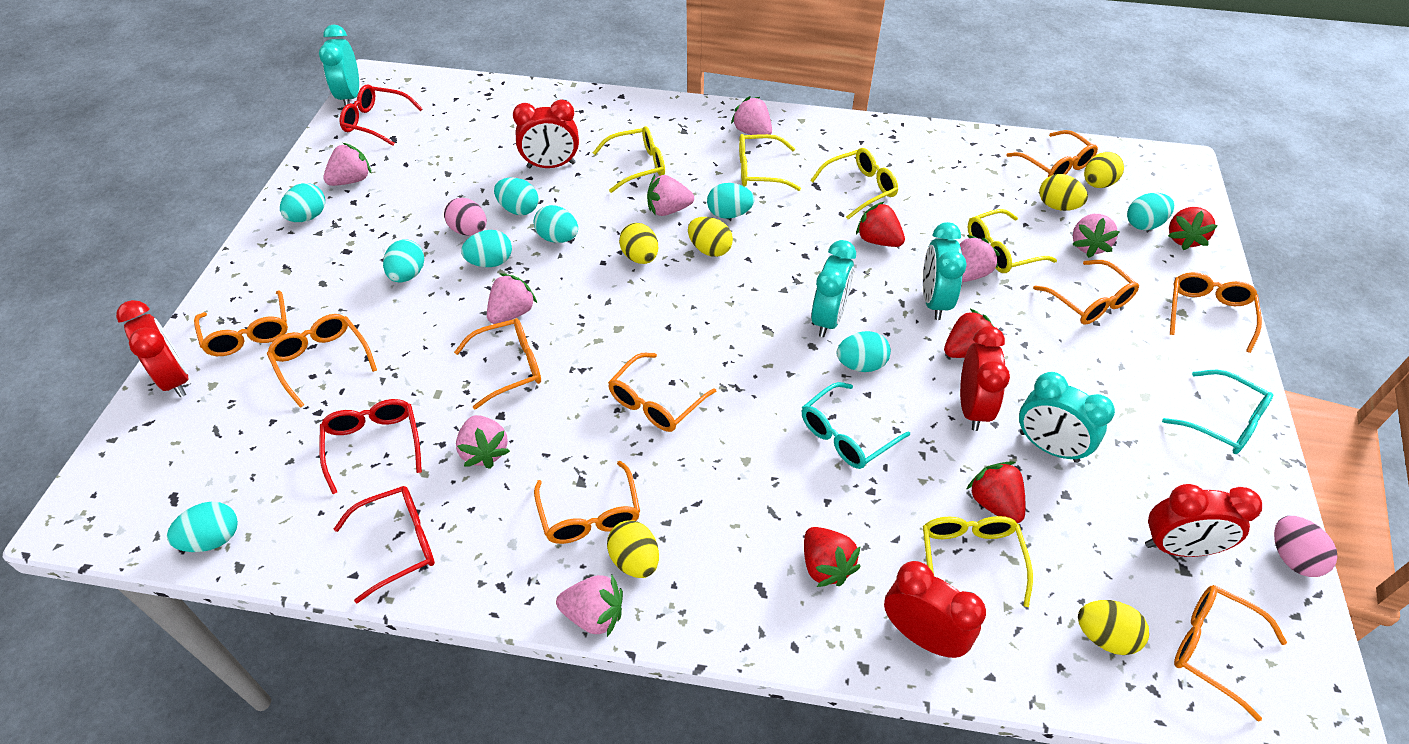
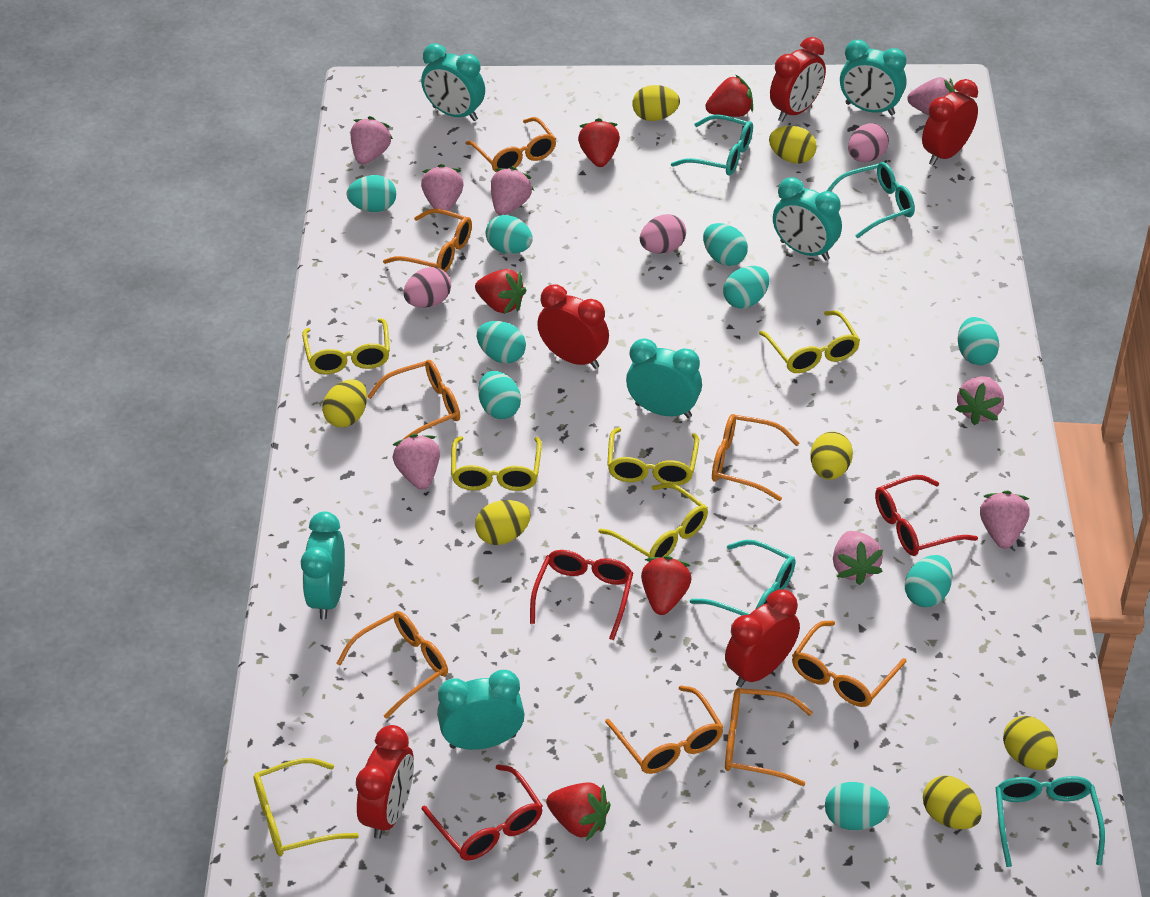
orange glasses: 9 -> 8
pink egg: 2 -> 3
turquoise clock: 4 -> 6
turquoise glasses: 2 -> 4
yellow egg: 6 -> 7
yellow glasses: 5 -> 6

